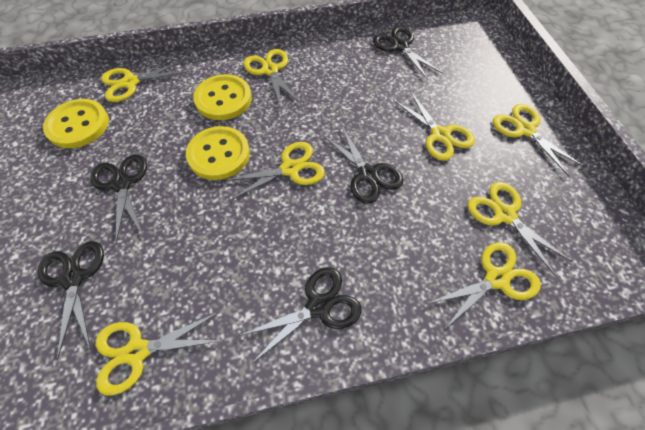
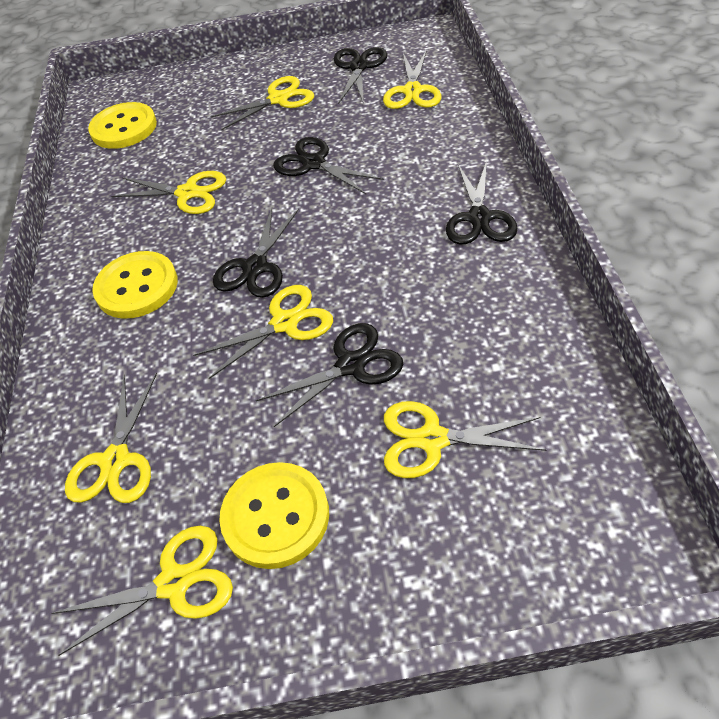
yellow scissors: 8 -> 7

